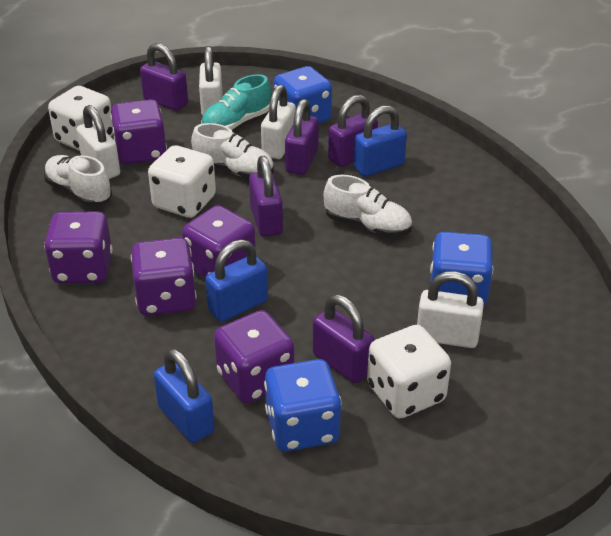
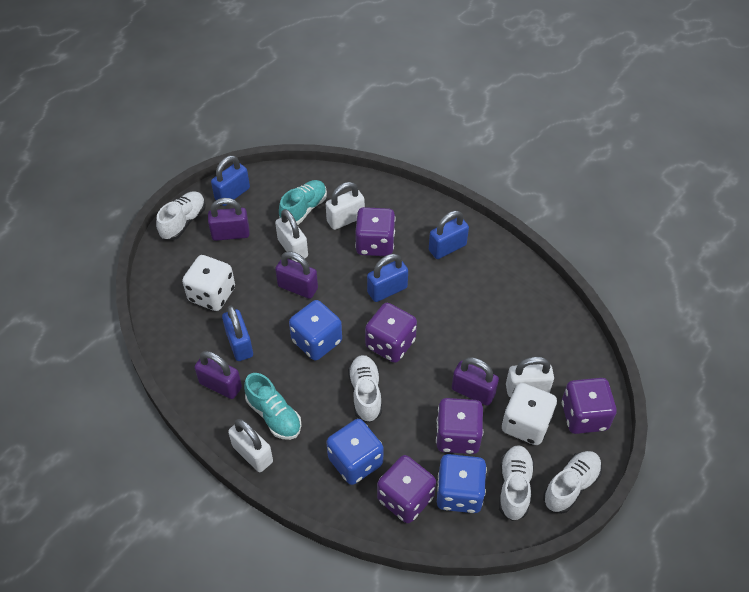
blue padlock: 3 -> 4
purple padlock: 5 -> 4
turquoise shoe: 1 -> 2
white dice: 3 -> 2
white shoe: 3 -> 4

